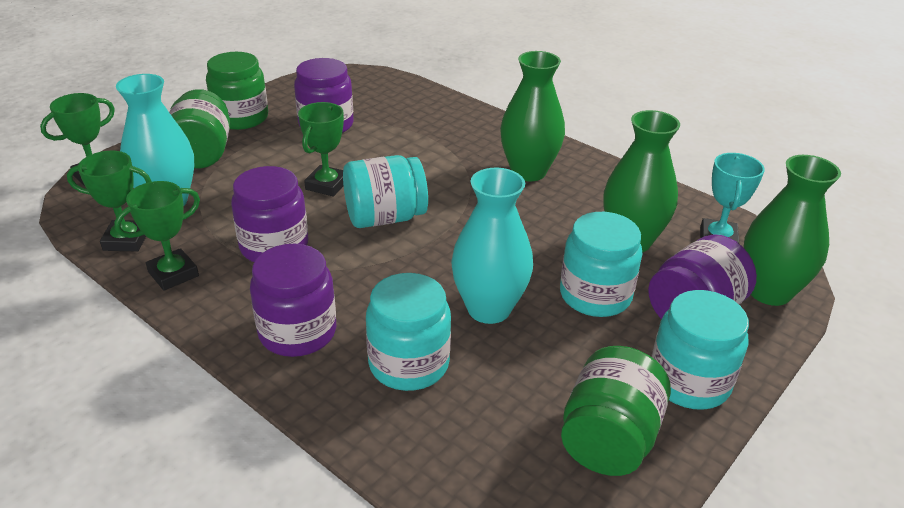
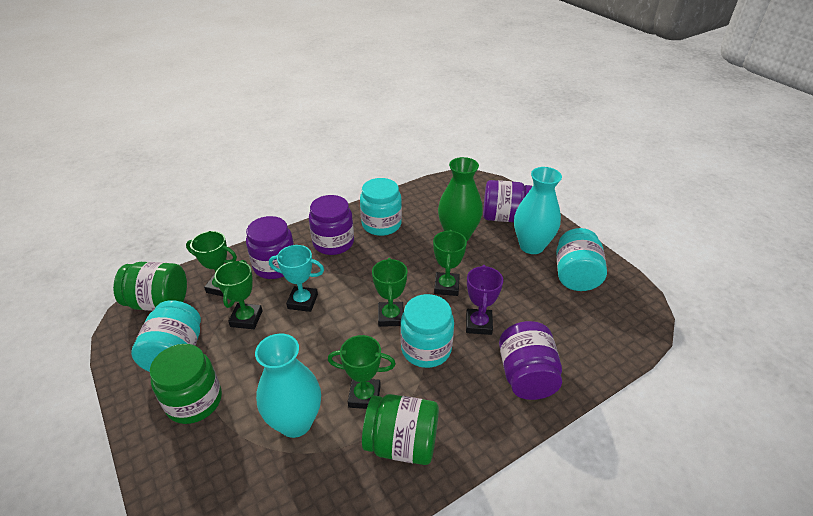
green trophy: 4 -> 5
green vase: 3 -> 1
purple trophy: 0 -> 1

